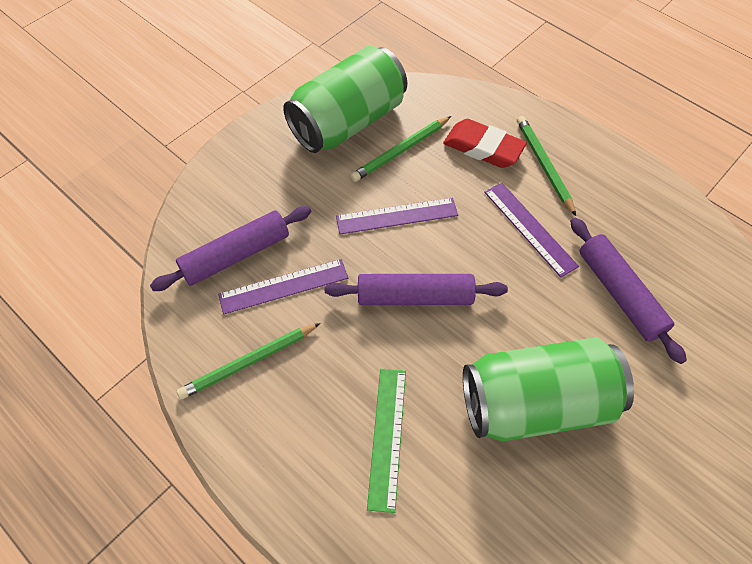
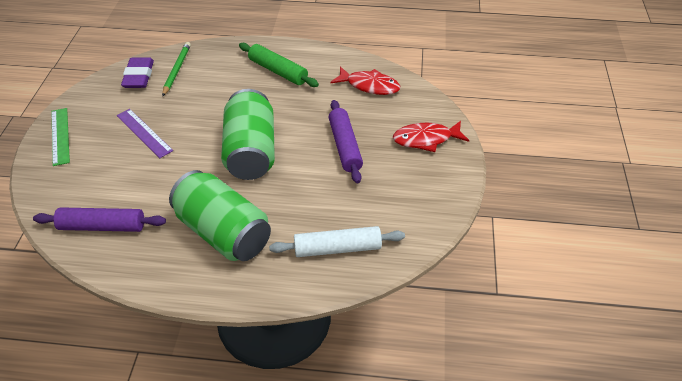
green pencil: 3 -> 1
green rolling pin: 0 -> 1
purple eraser: 0 -> 1
purple rolling pin: 3 -> 2
purple ruler: 3 -> 1
red eraser: 1 -> 0
red fish: 0 -> 2
white rolling pin: 0 -> 1

